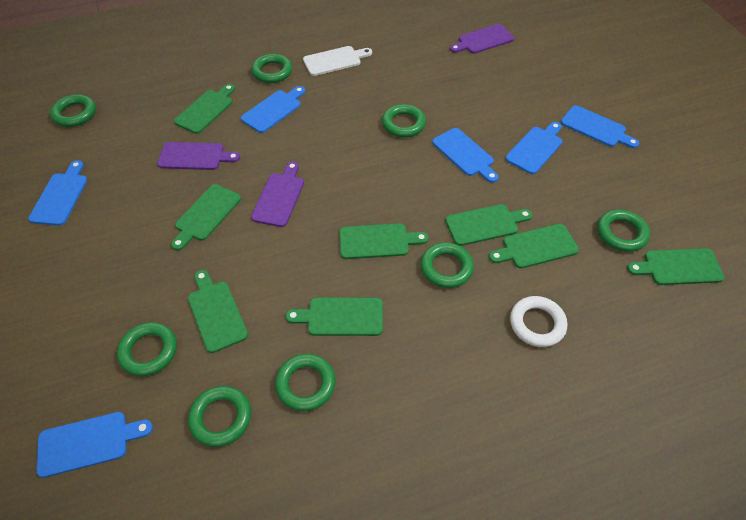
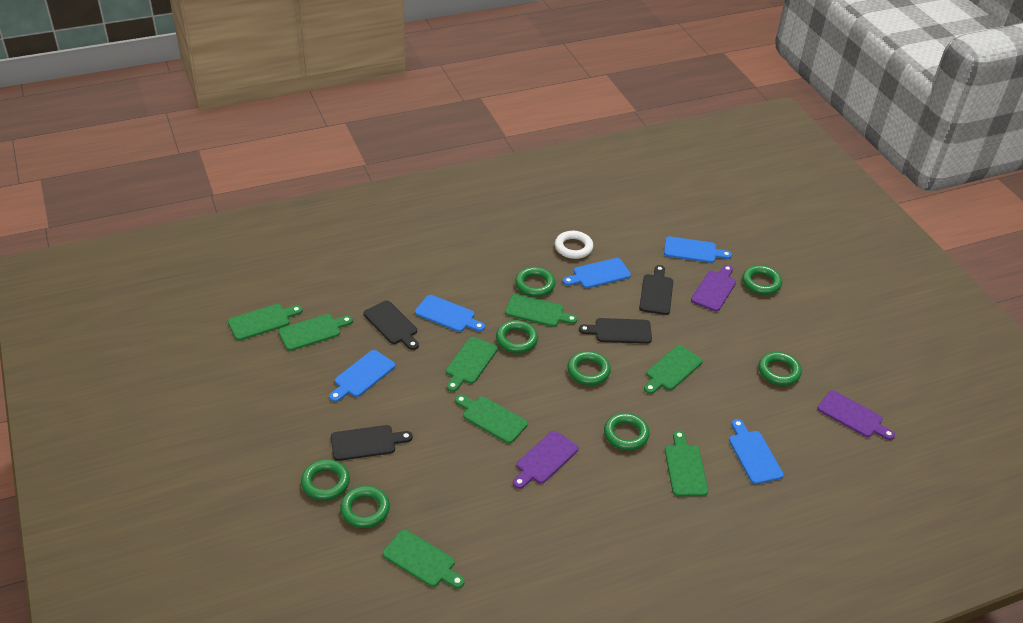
black cutting board: 0 -> 4
blue cutting board: 6 -> 5
white cutting board: 1 -> 0

